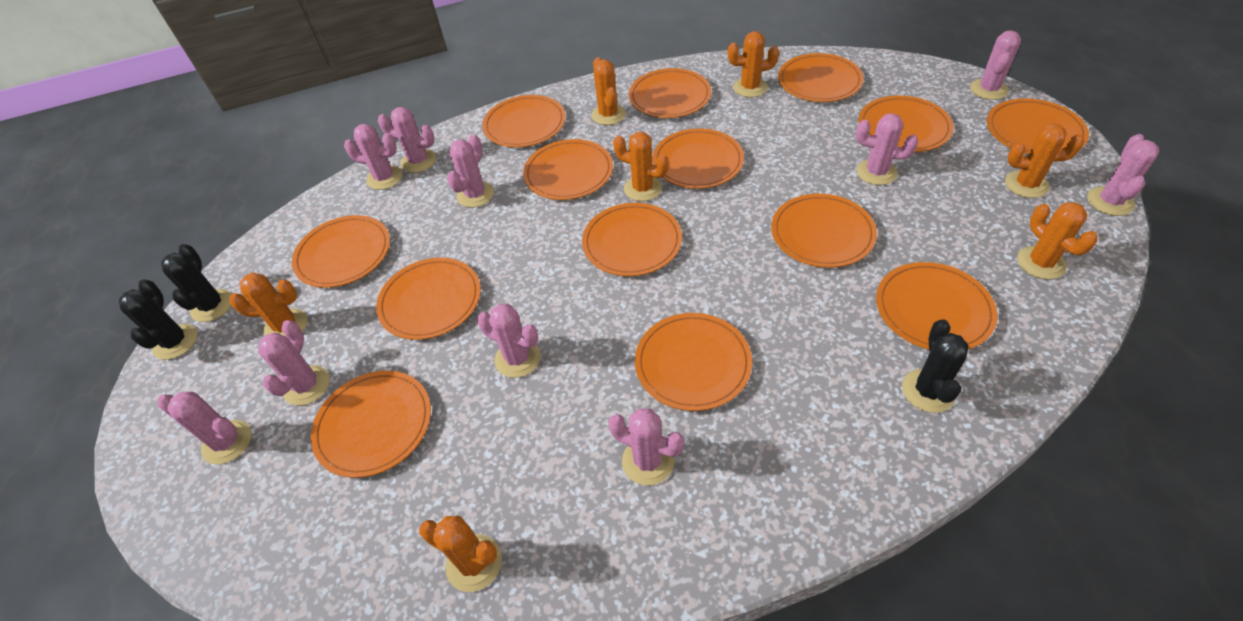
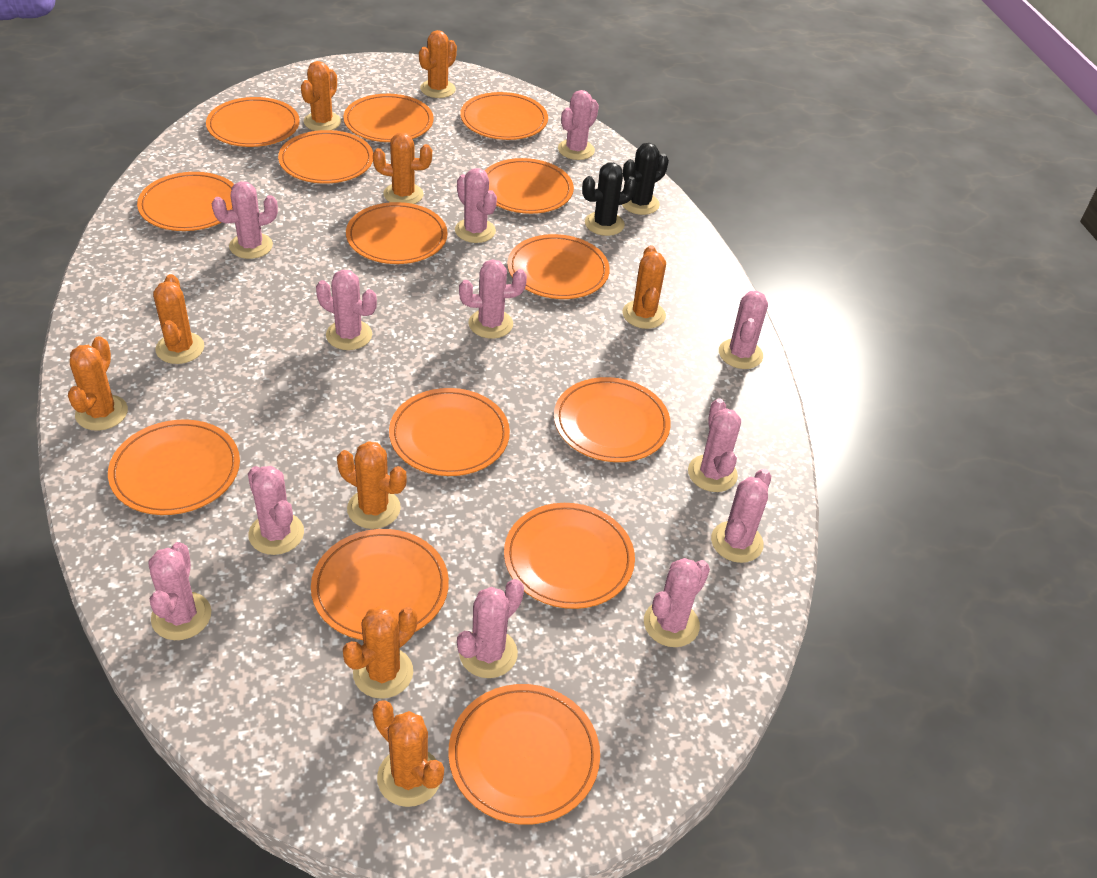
black cactus: 3 -> 2
orange cactus: 7 -> 9
pink cactus: 10 -> 12

